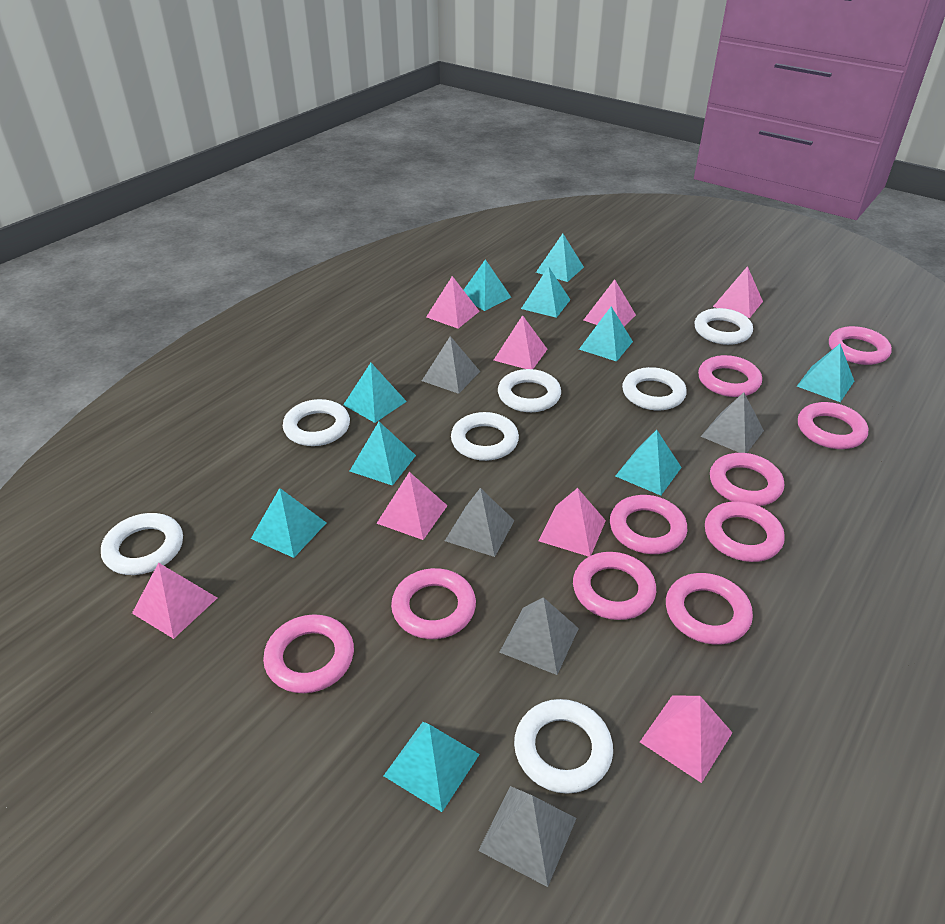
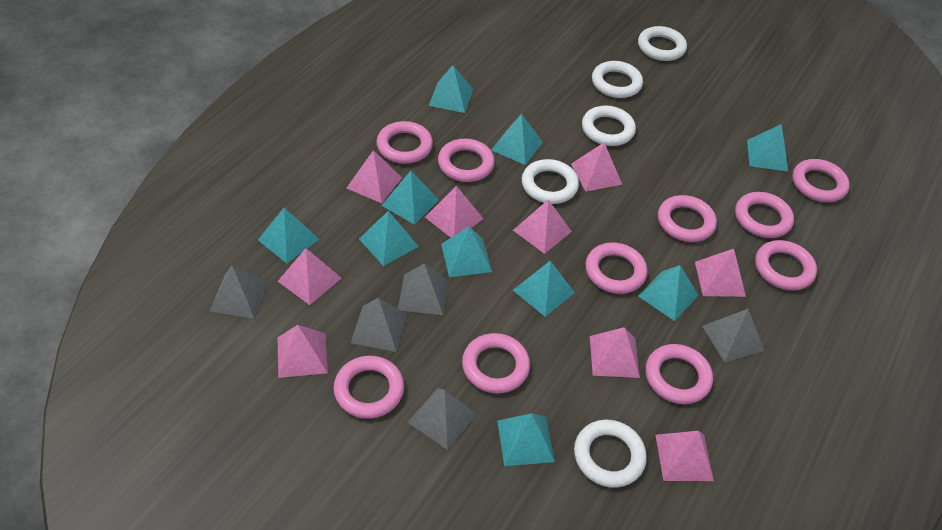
pink pyramid: 8 -> 9
white ring: 7 -> 5

